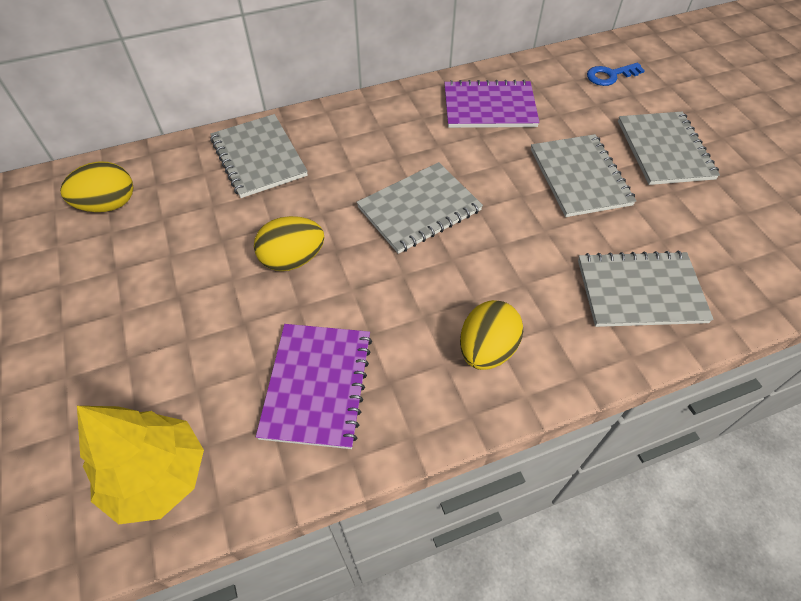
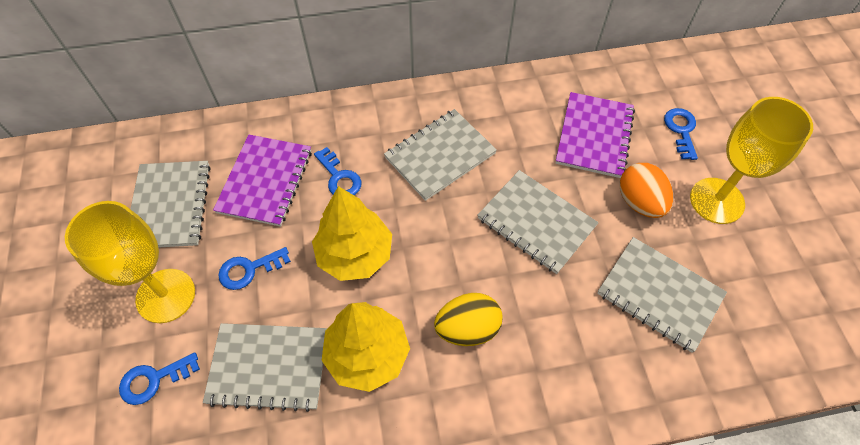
blue key: 1 -> 4
orange egg: 0 -> 1
yellow egg: 3 -> 1
yellow goblet: 0 -> 2
yellow tree: 1 -> 2

